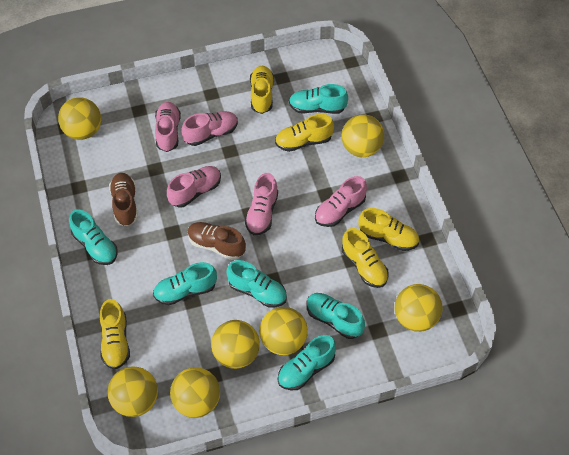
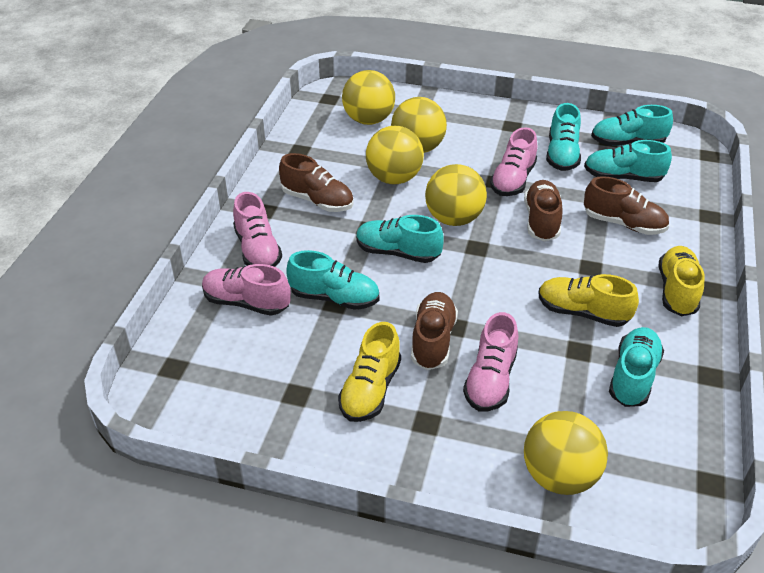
brown shoe: 2 -> 4
pink shoe: 5 -> 4
yellow ball: 7 -> 5
yellow shoe: 5 -> 3

